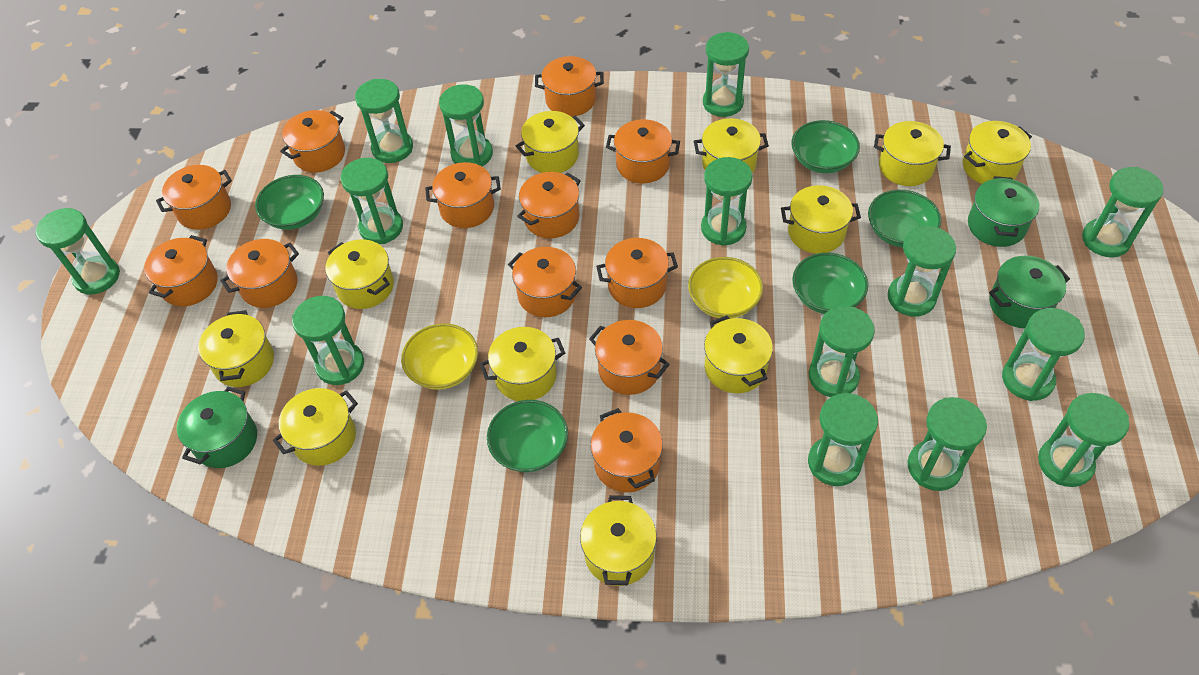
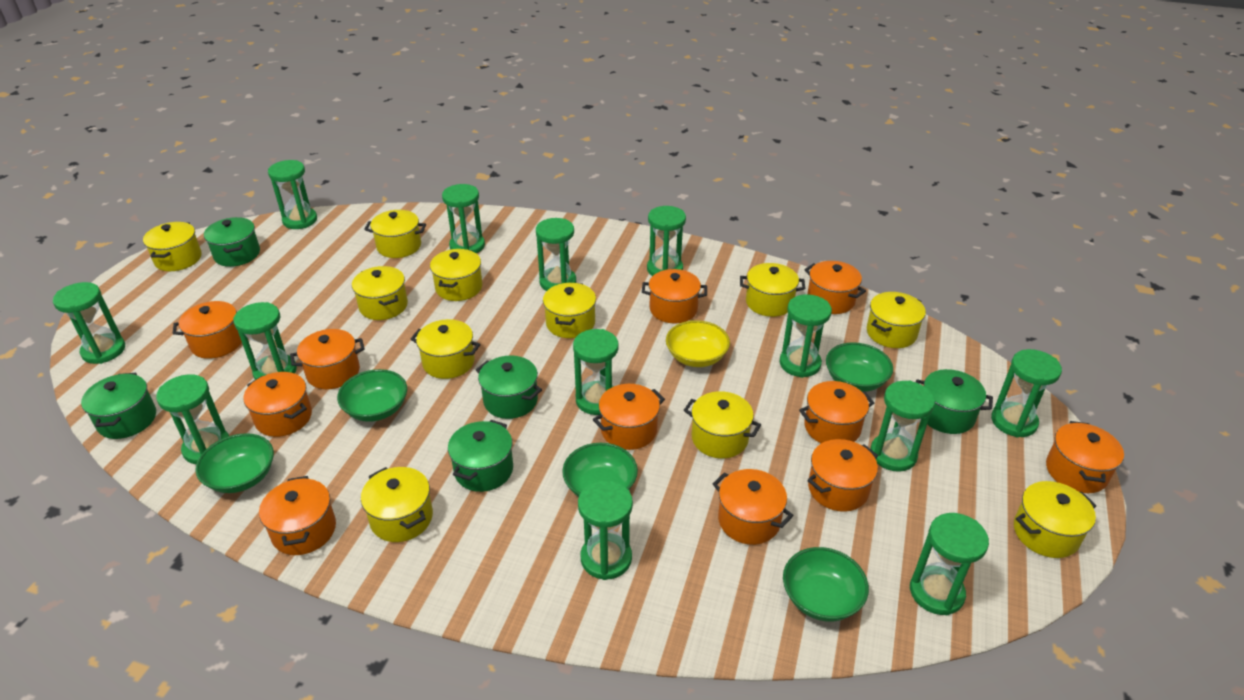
green hourglass: 14 -> 13
green pot: 3 -> 5
orange pot: 12 -> 11
yellow bowl: 2 -> 1

